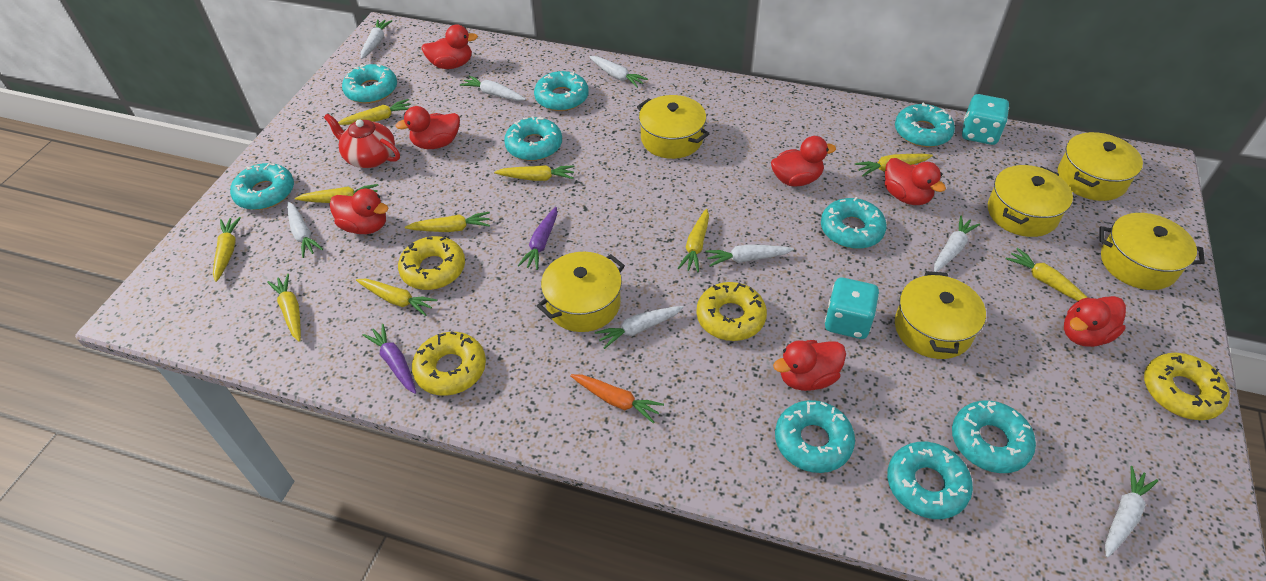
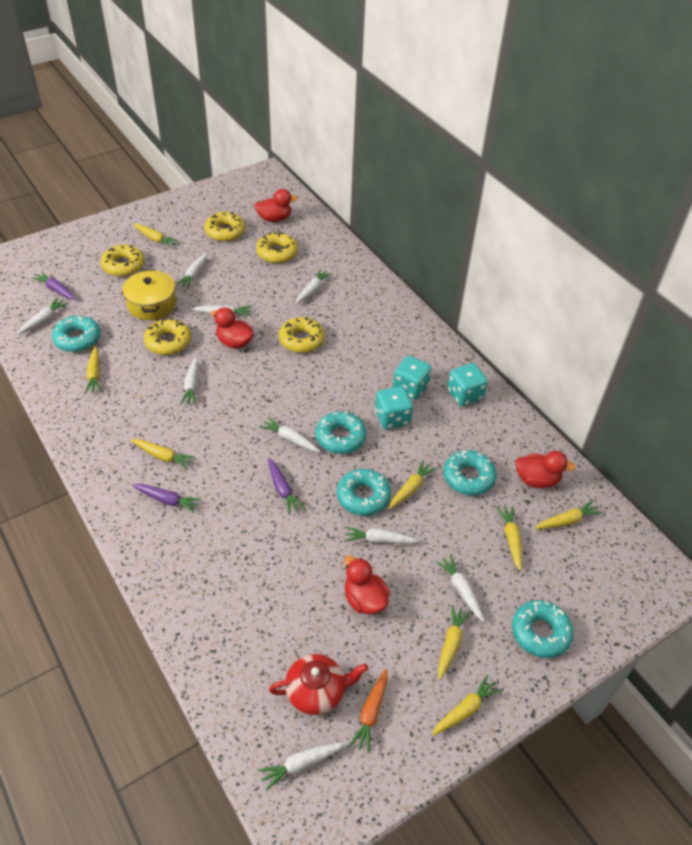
purple carrot: 2 -> 3
red duck: 7 -> 4
turquoise dice: 2 -> 3
turquoise donut: 9 -> 5
white carrot: 8 -> 9
yellow carrot: 10 -> 8
yellow donut: 4 -> 5
yellow pot: 6 -> 1

